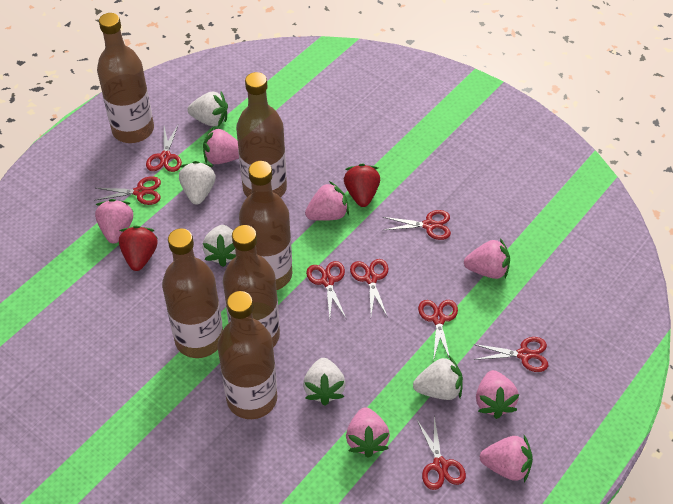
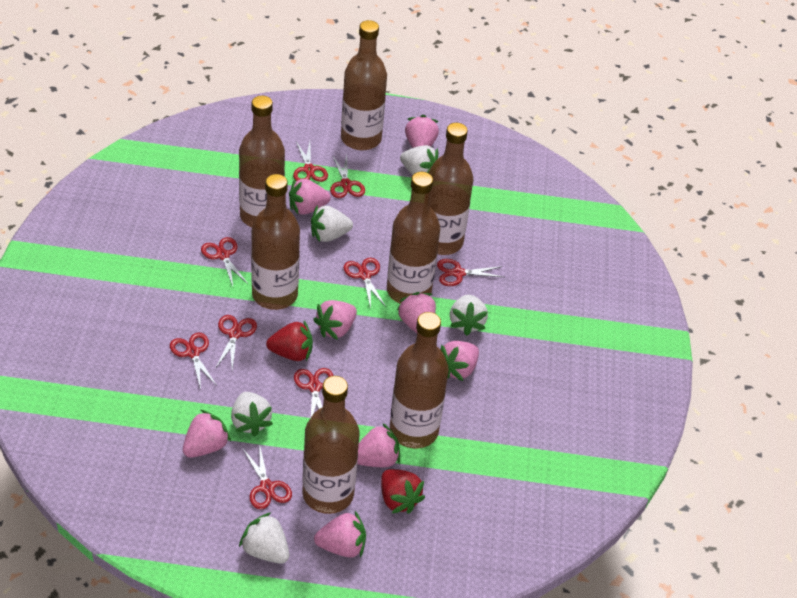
brown bottle: 6 -> 7
pink strawberry: 7 -> 8
red scissors: 8 -> 9

